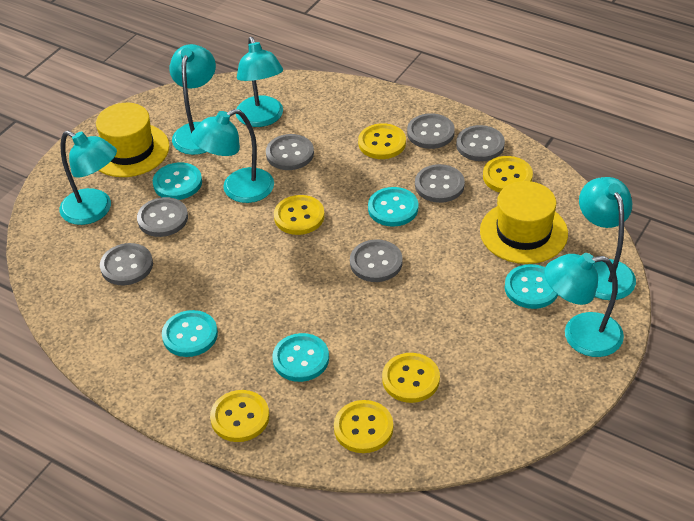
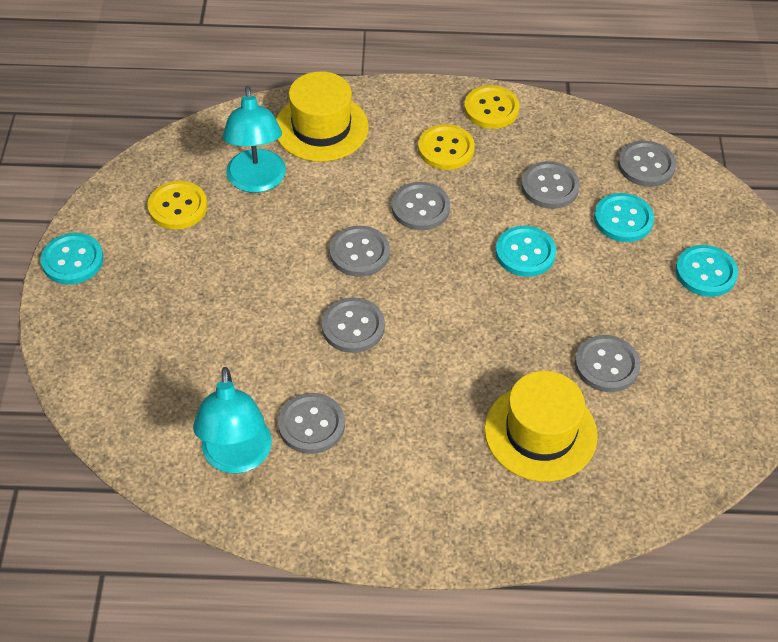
turquoise button: 5 -> 4
turquoise lamp: 6 -> 2
yellow button: 6 -> 3

